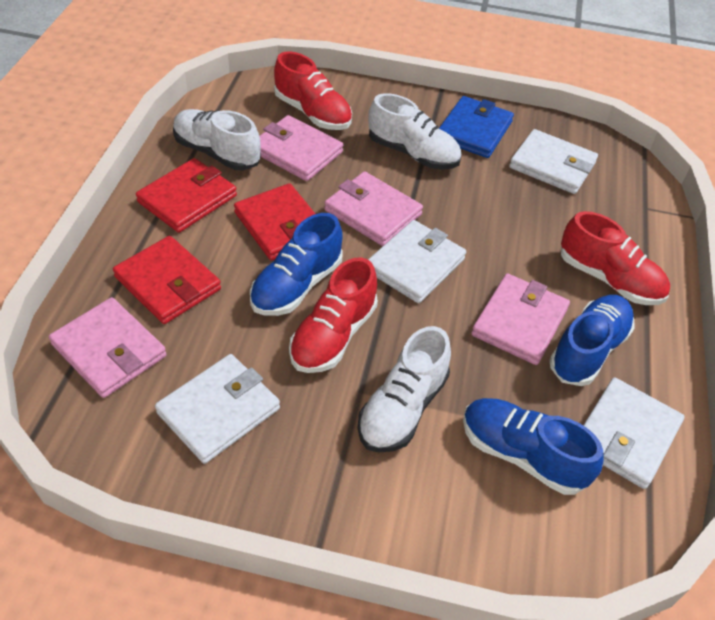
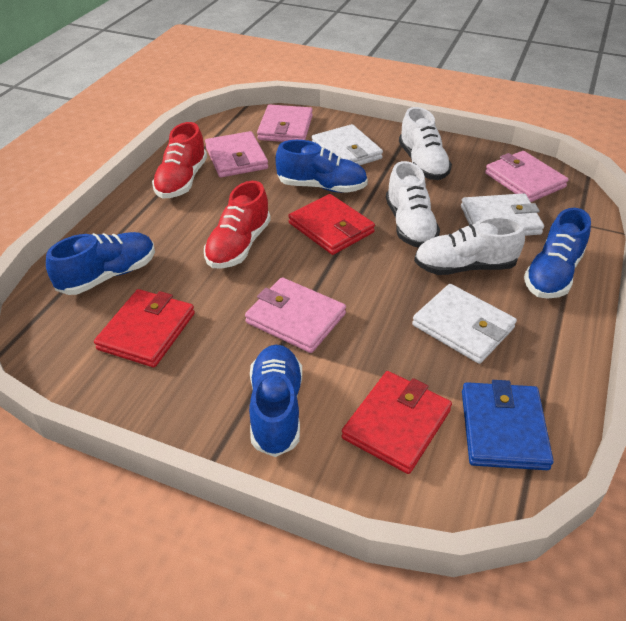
blue shoe: 3 -> 4
red shoe: 3 -> 2
white wallet: 4 -> 3

